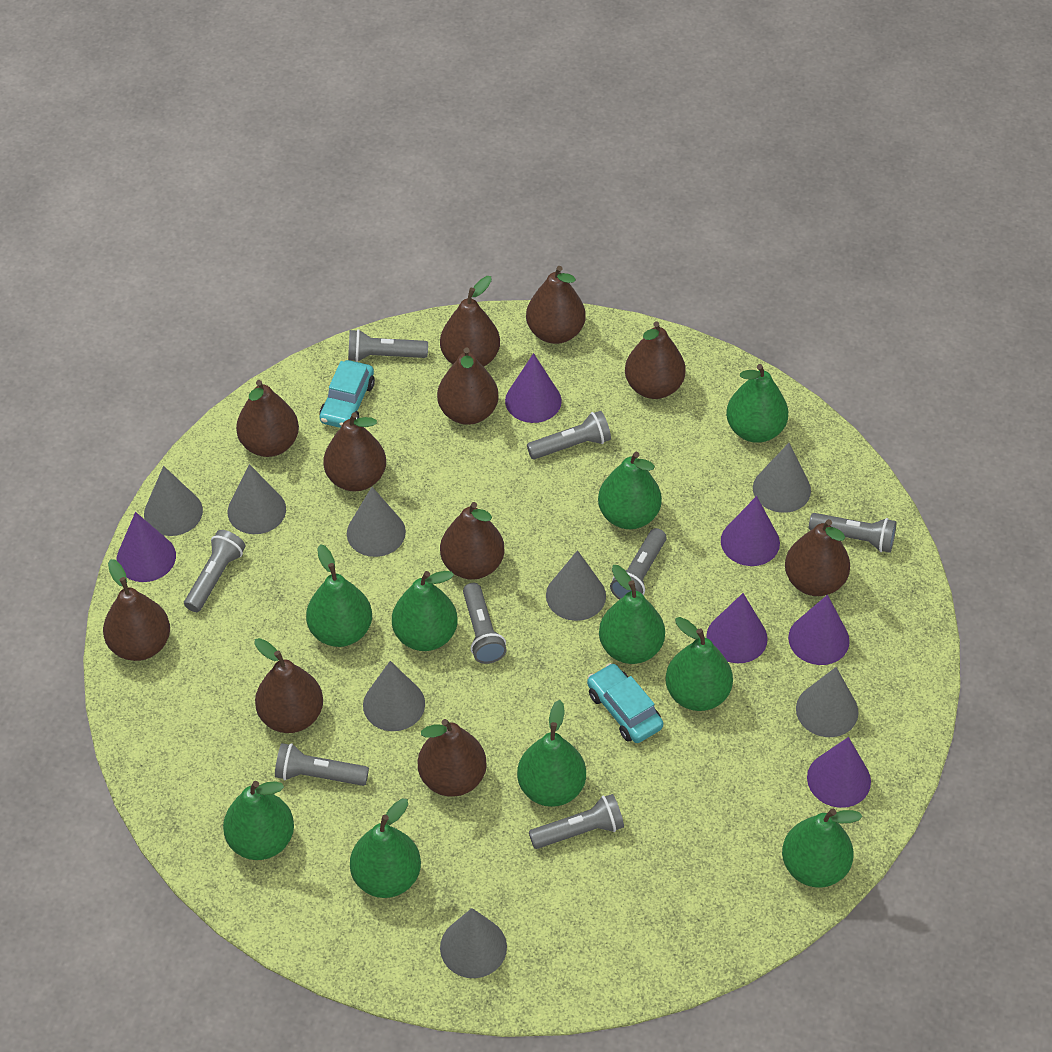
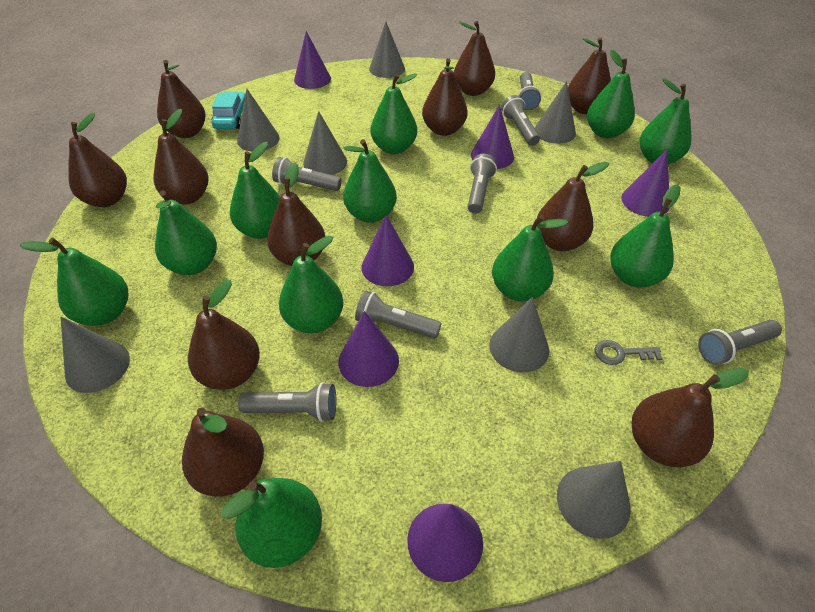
green pear: 10 -> 11
grey cone: 8 -> 7
grey flashlight: 8 -> 7
grey key: 0 -> 1
turquoise car: 2 -> 1

